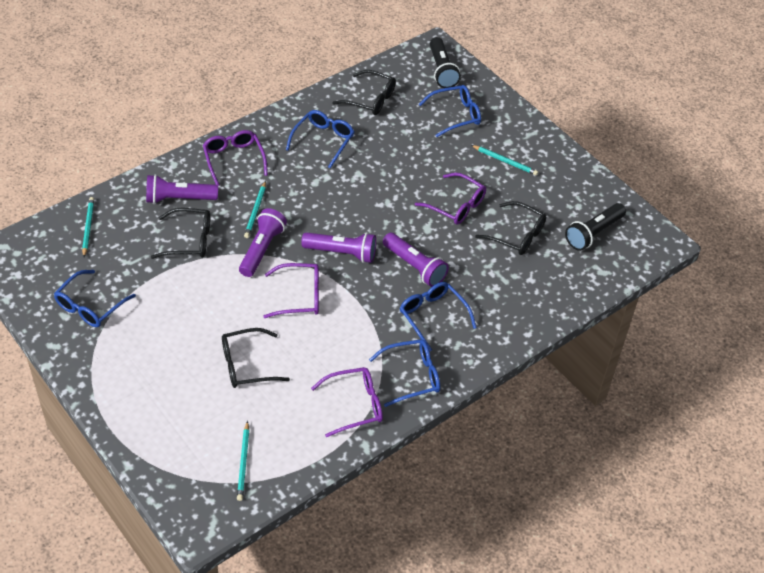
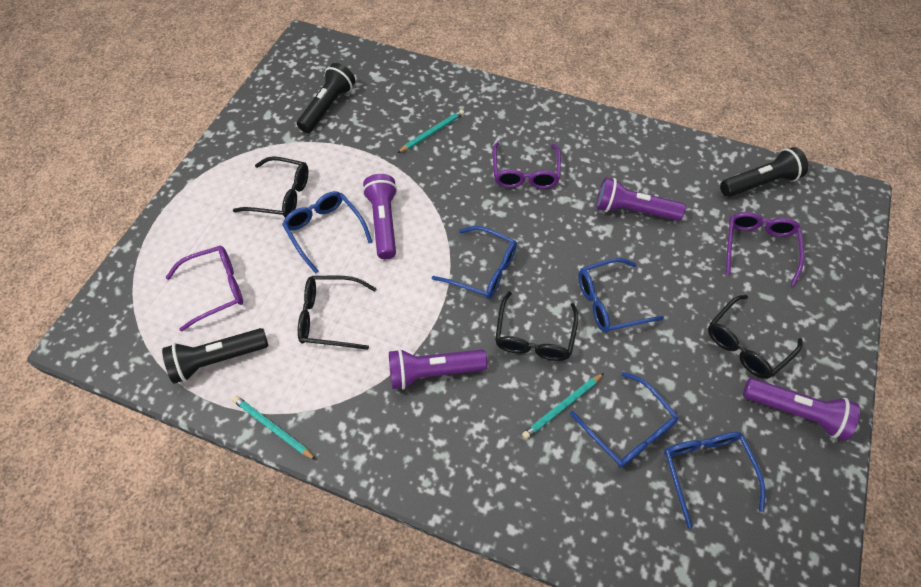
black flashlight: 2 -> 3
purple glasses: 4 -> 3
turquoise pencil: 4 -> 3

